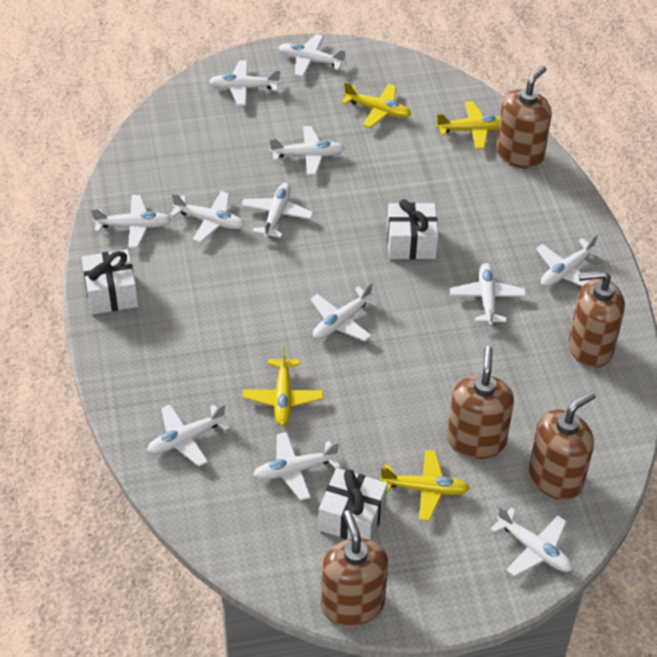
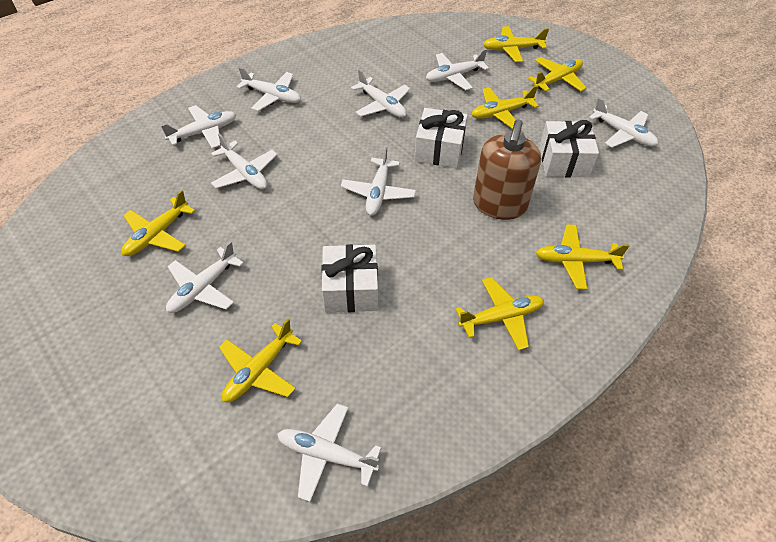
brown soap dispenser: 5 -> 1
white plane: 12 -> 9
yellow plane: 4 -> 7

